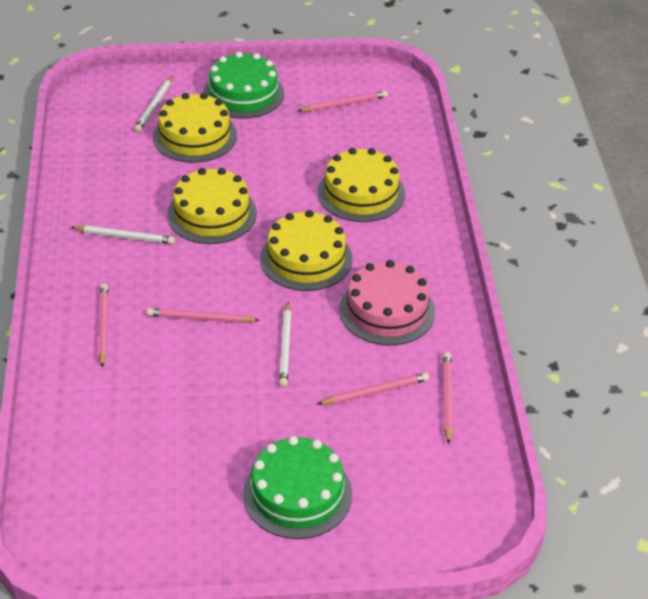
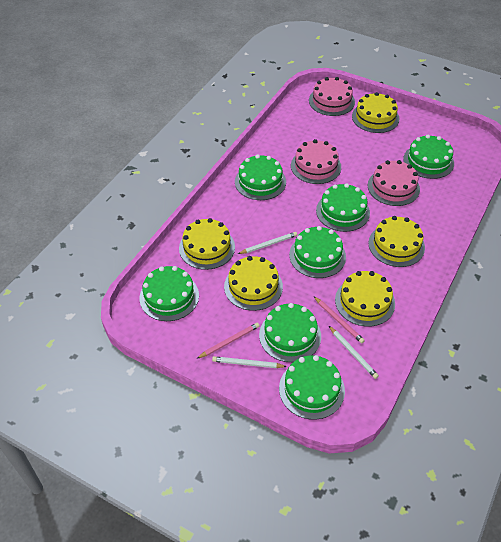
green cake: 2 -> 7
pink cake: 1 -> 3
pink pencil: 5 -> 2
yellow cake: 4 -> 5

